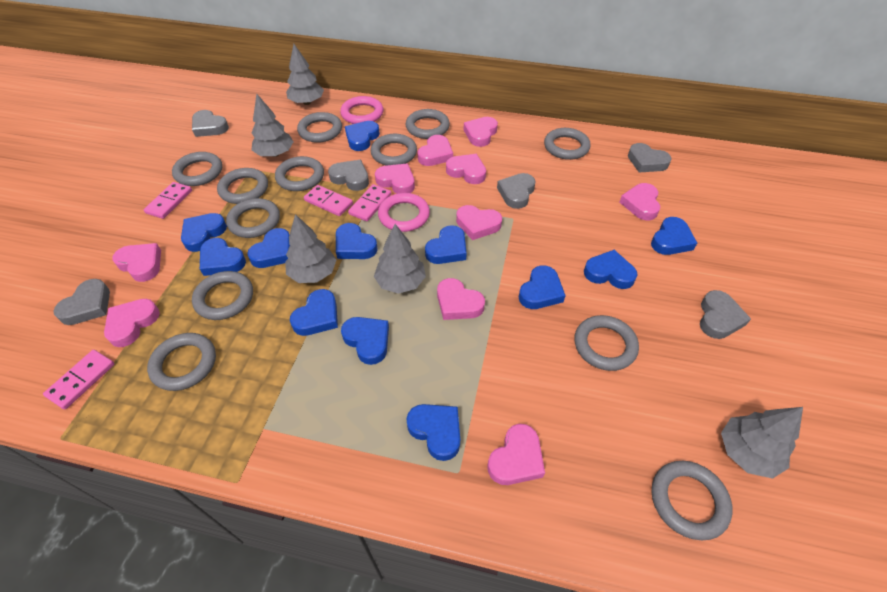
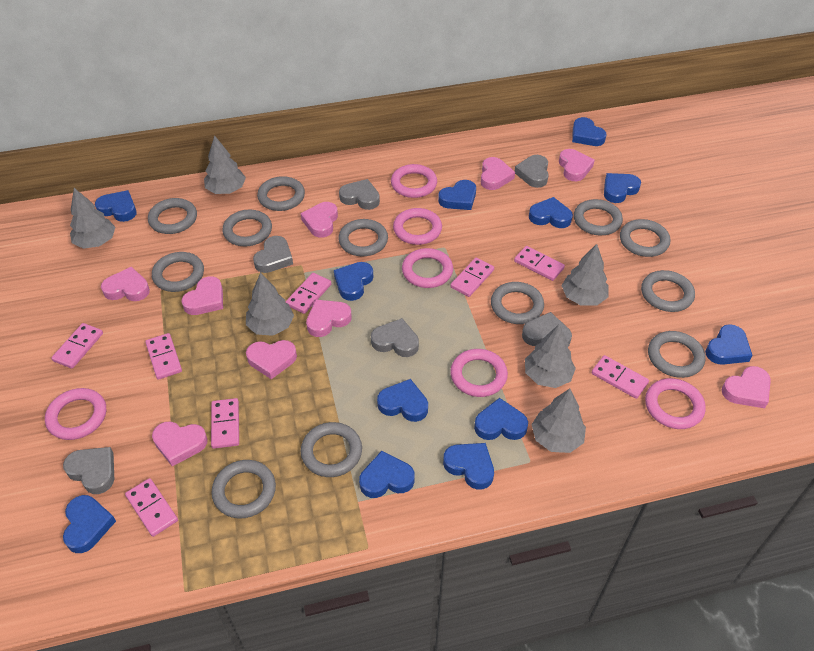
grey tree: 5 -> 6
pink domino: 4 -> 8
pink heart: 10 -> 9
pink ring: 2 -> 6

